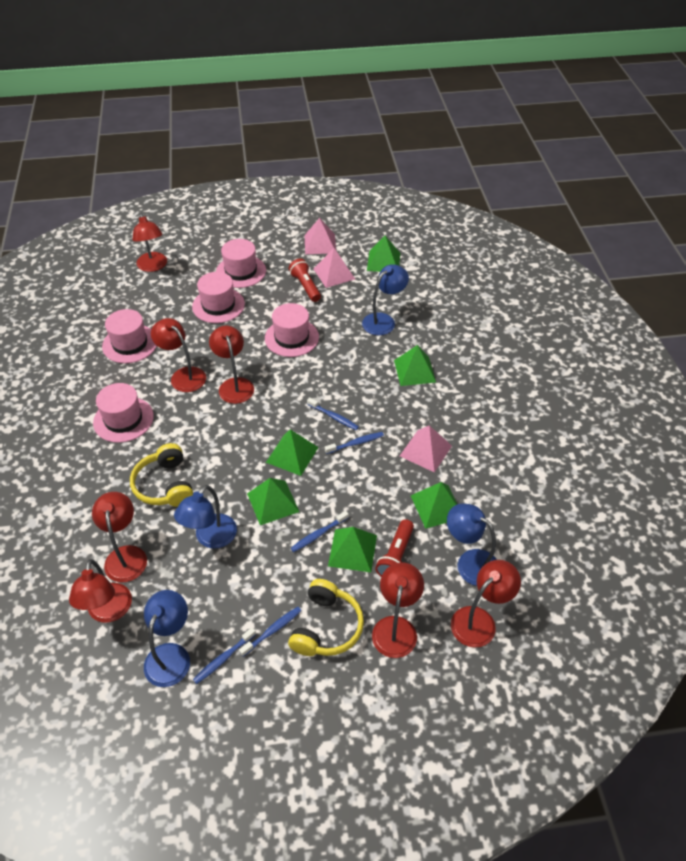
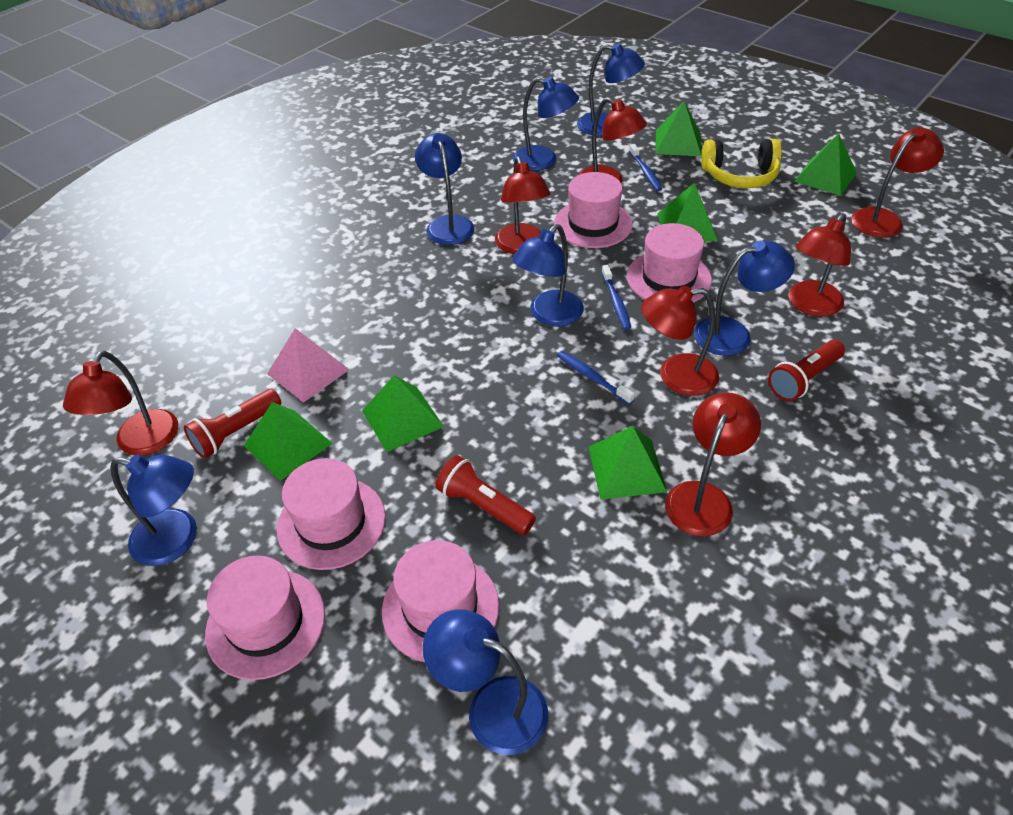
blue lamp: 4 -> 7
blue toothbrush: 5 -> 3
pink pyramid: 3 -> 1
red flashlight: 2 -> 3
yellow headphones: 2 -> 1

